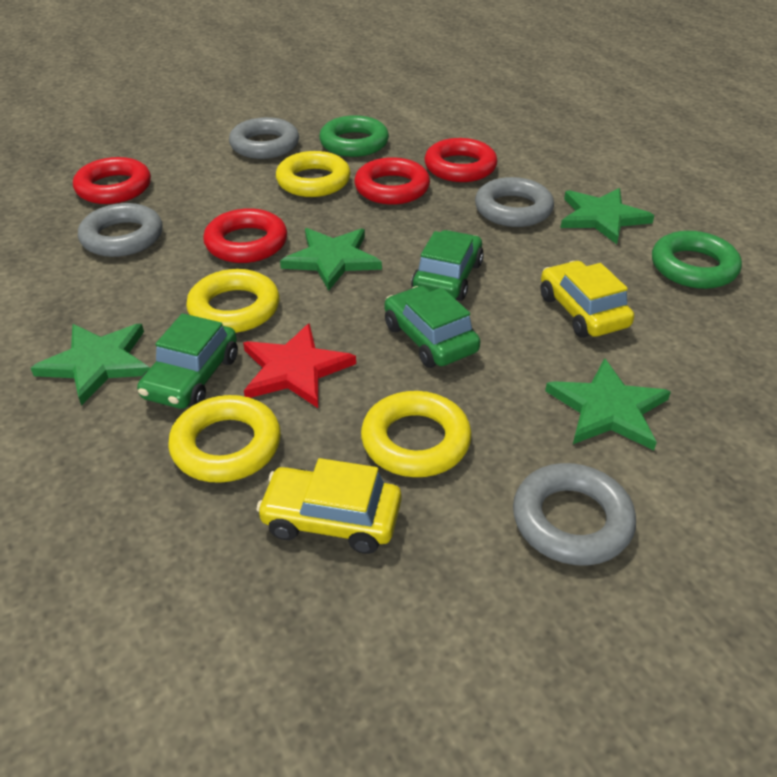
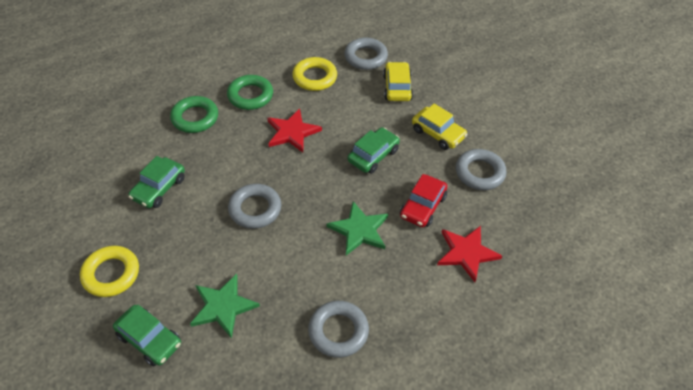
green star: 4 -> 2
red car: 0 -> 1
red ring: 4 -> 0
red star: 1 -> 2
yellow ring: 4 -> 2

